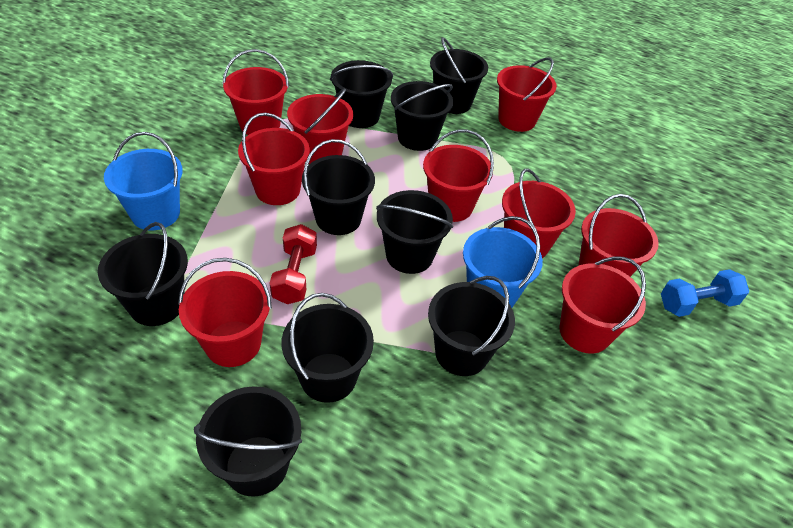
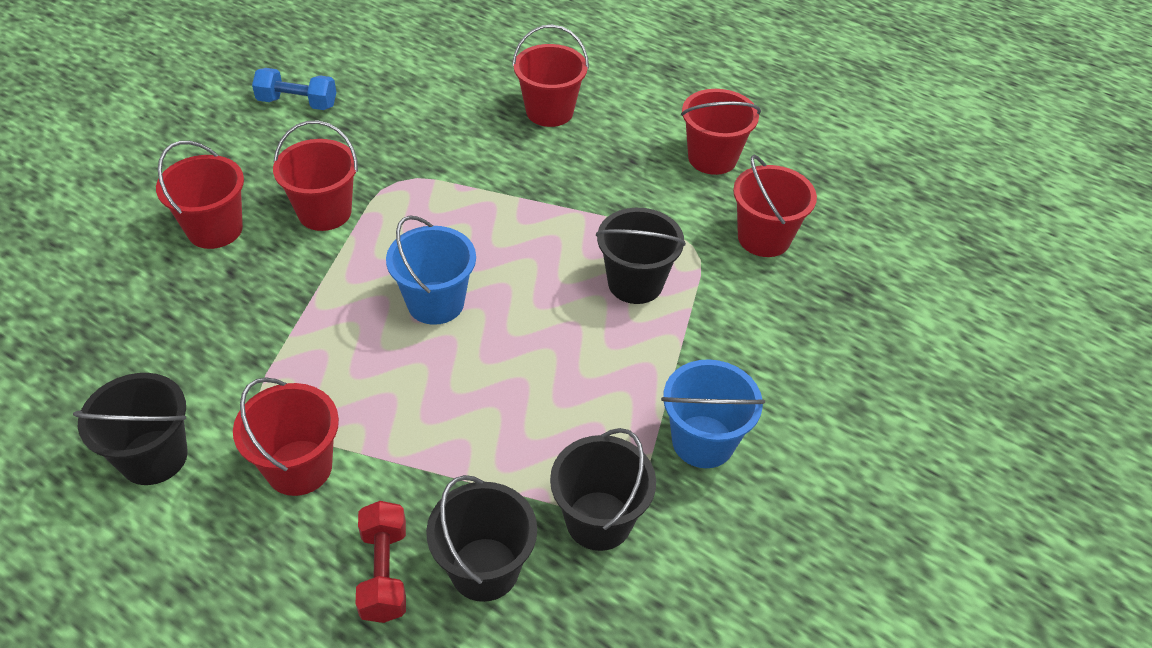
black bucket: 9 -> 4
red bucket: 9 -> 6

